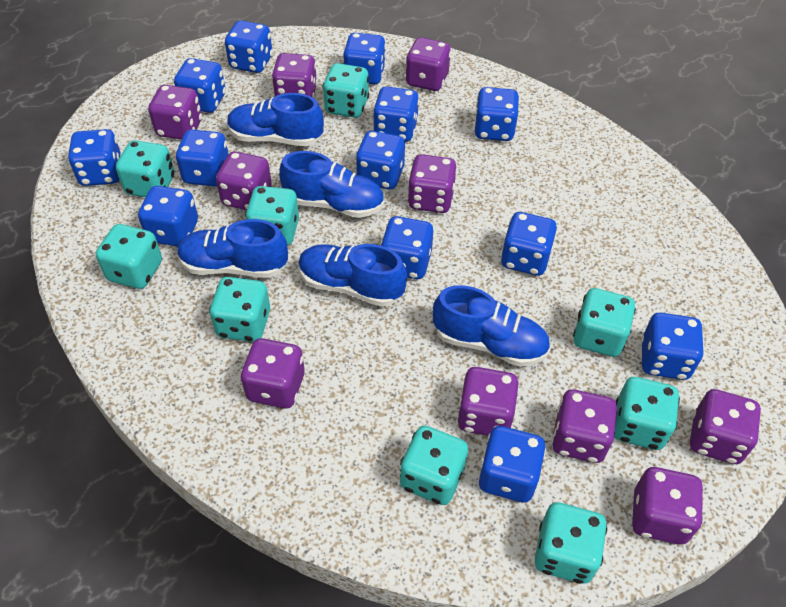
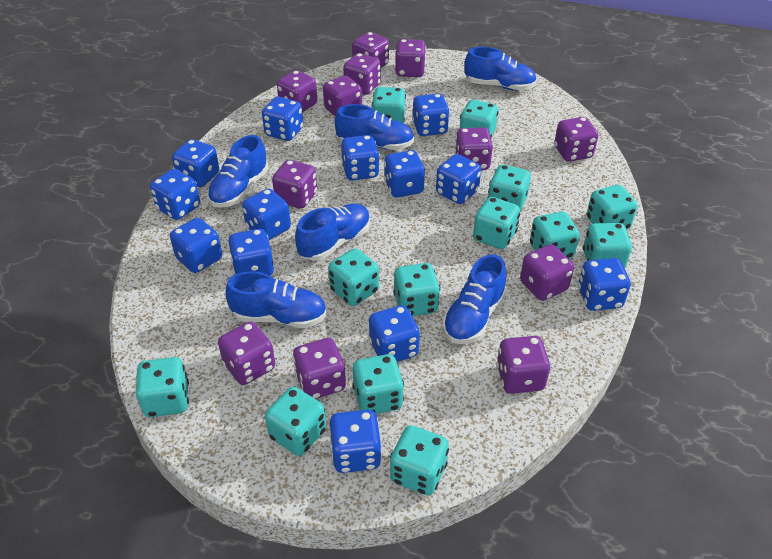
blue shoe: 5 -> 6
purple dice: 10 -> 12
turquoise dice: 9 -> 13

